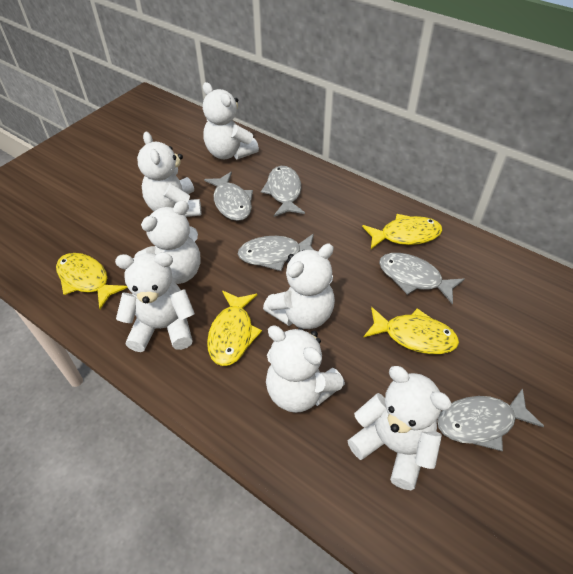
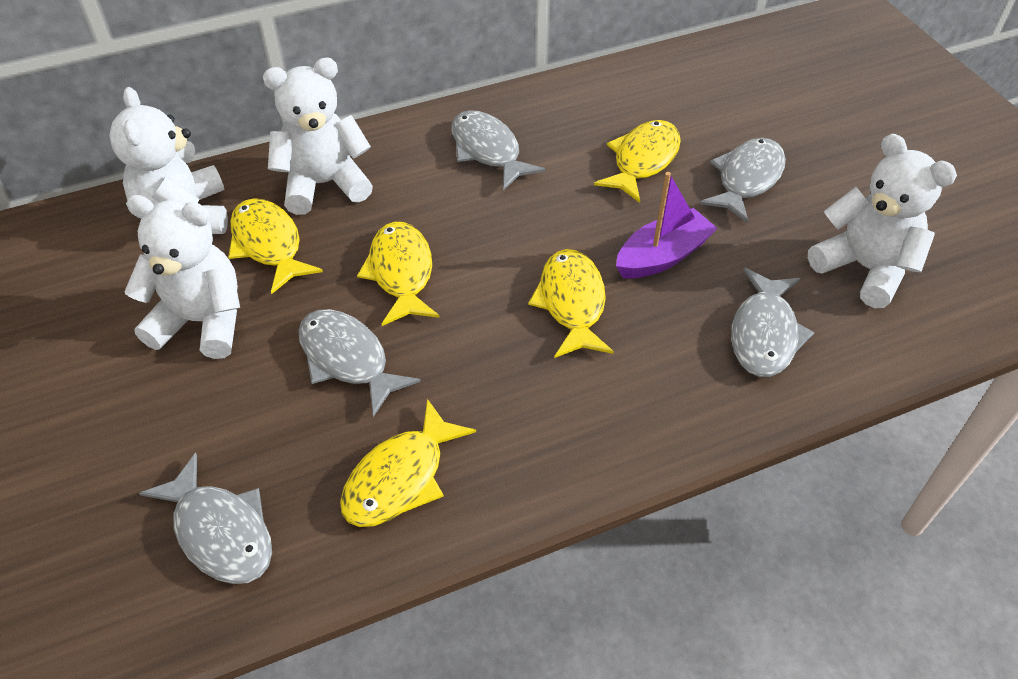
purple boat: 0 -> 1
white teddy bear: 7 -> 4
yellow fish: 4 -> 5

